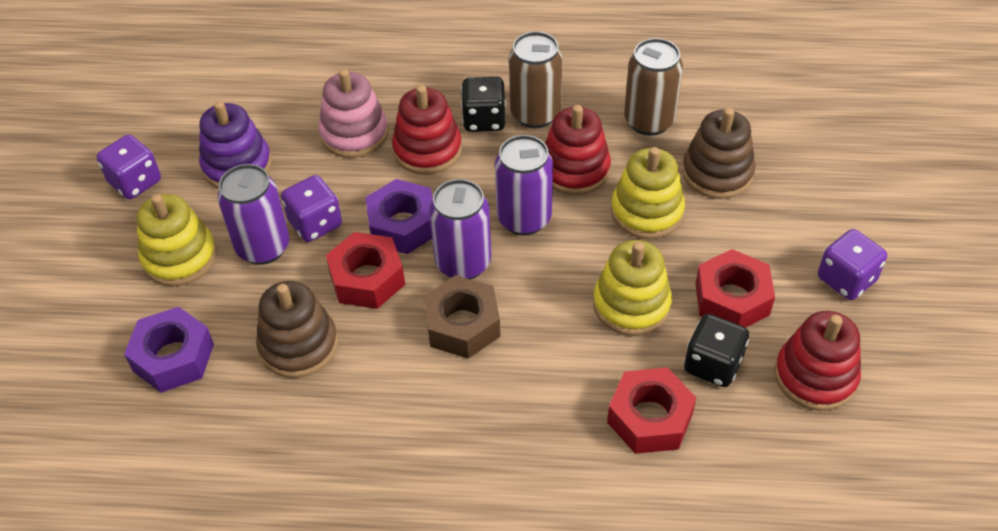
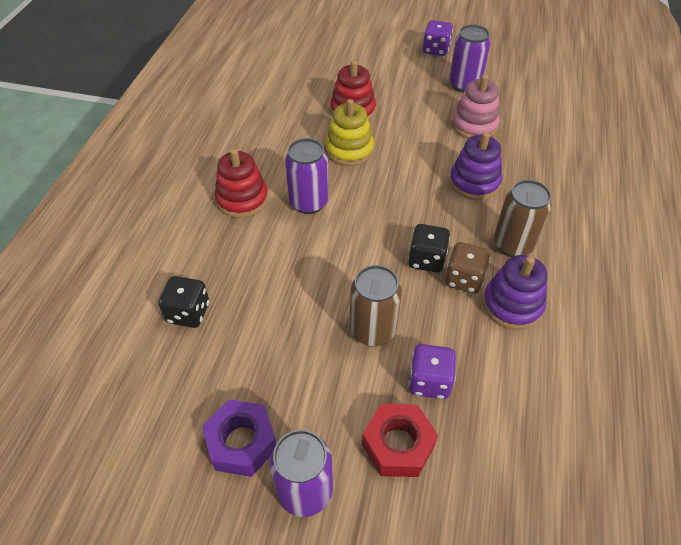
brown dice: 0 -> 1
brown nut: 1 -> 0
brown stacking toy: 2 -> 0
purple dice: 3 -> 2
purple nut: 2 -> 1
purple stacking toy: 1 -> 2
red nut: 3 -> 1
red stacking toy: 3 -> 2
yellow stacking toy: 3 -> 1

